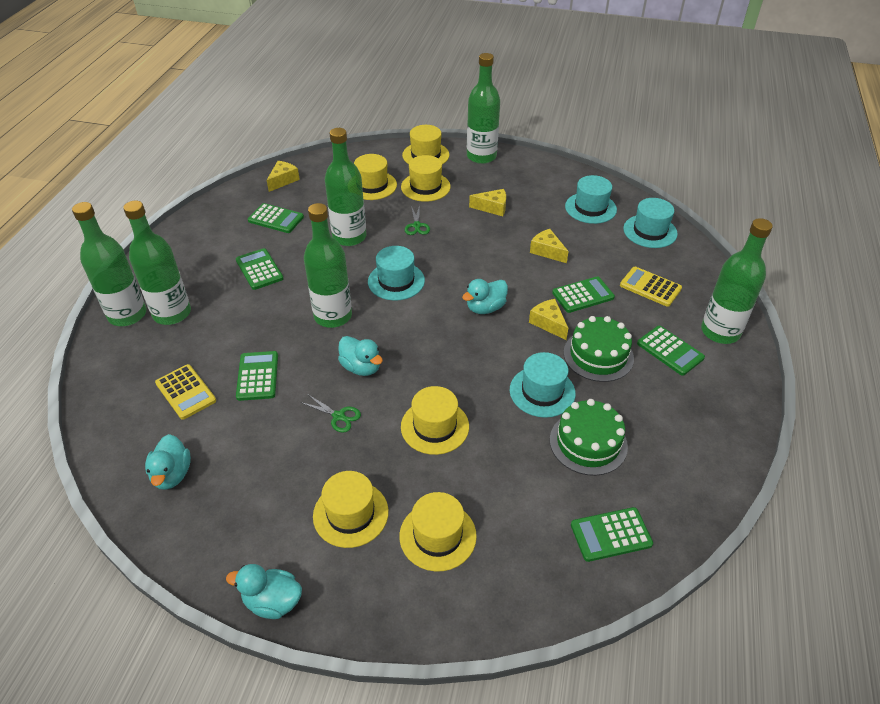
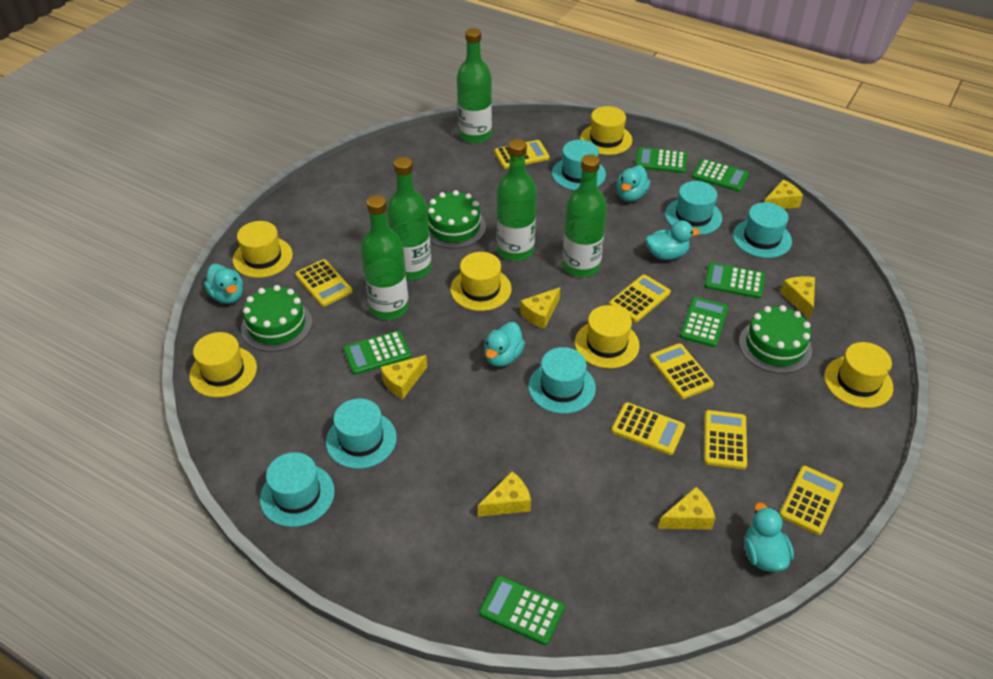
green bottle: 6 -> 5
green cake: 2 -> 3
green scissors: 2 -> 0
turquoise duck: 4 -> 5
turquoise hat: 4 -> 6
yellow calculator: 2 -> 7
yellow cheese: 4 -> 6

